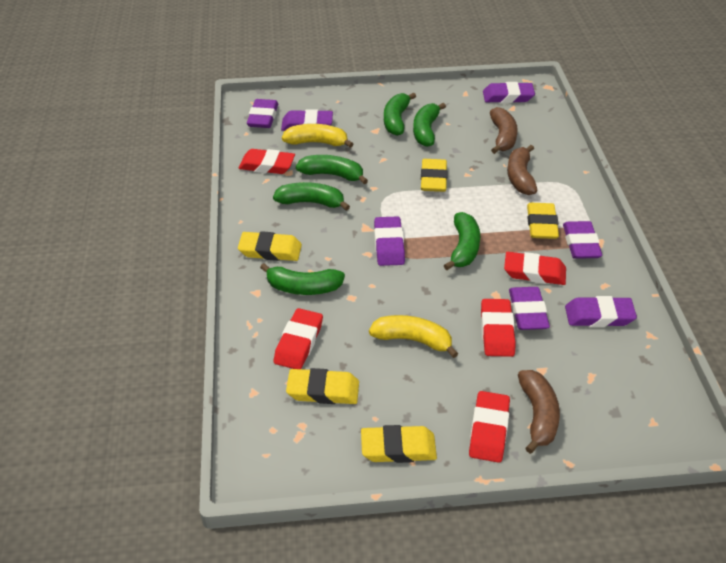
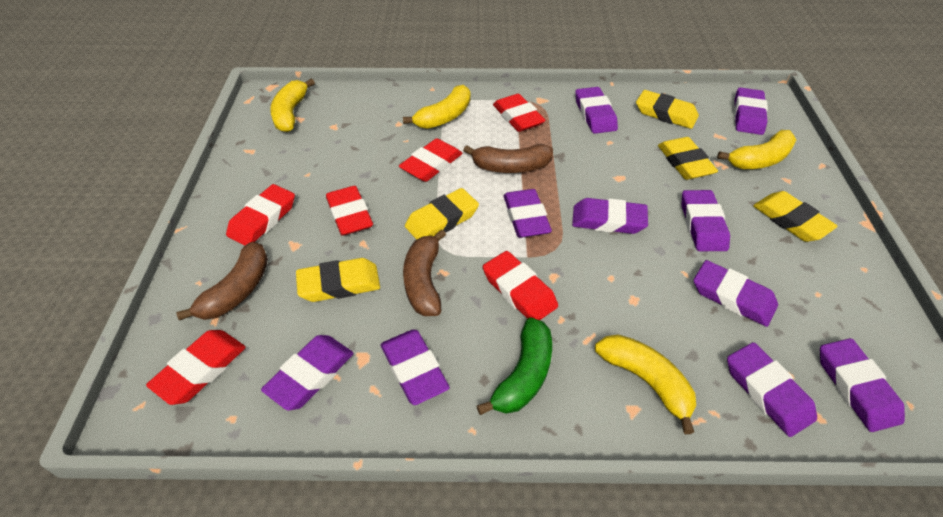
green banana: 6 -> 1
purple eraser: 7 -> 10
red eraser: 5 -> 6
yellow banana: 2 -> 4

